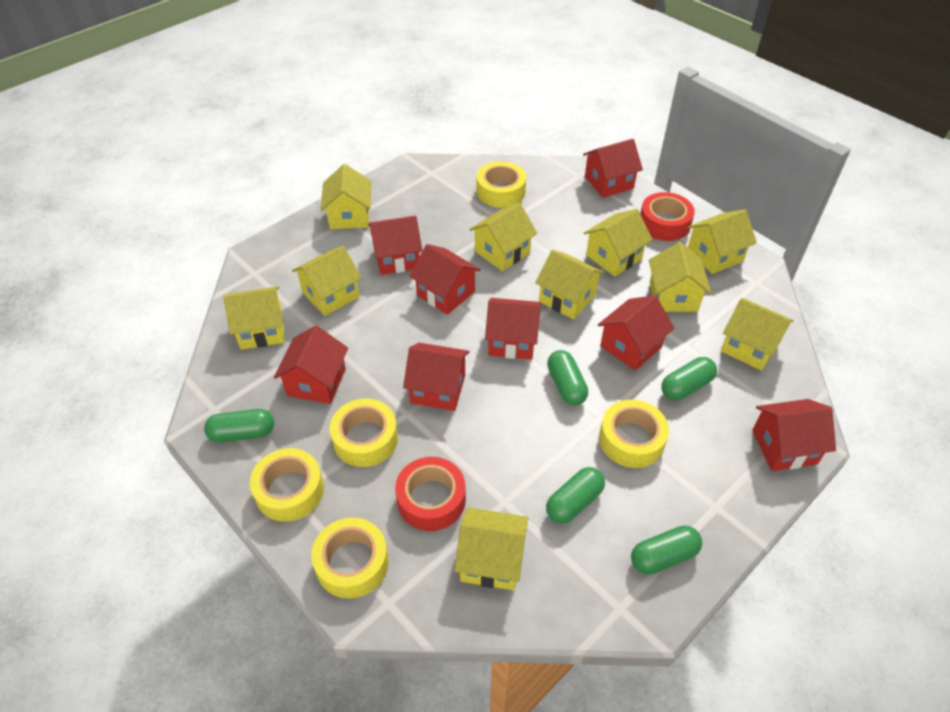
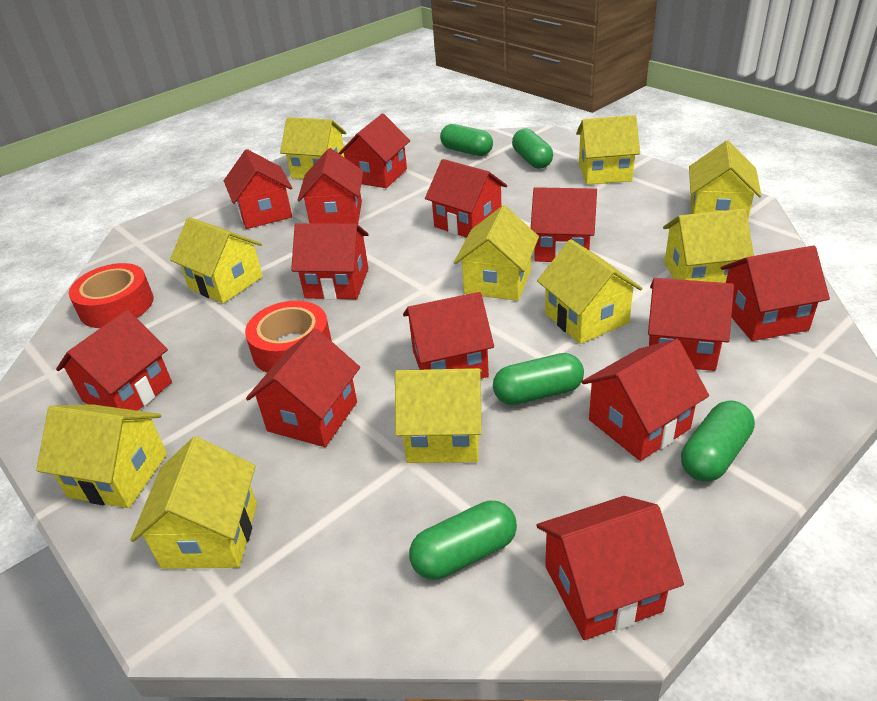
red house: 8 -> 13
yellow tape: 5 -> 0

